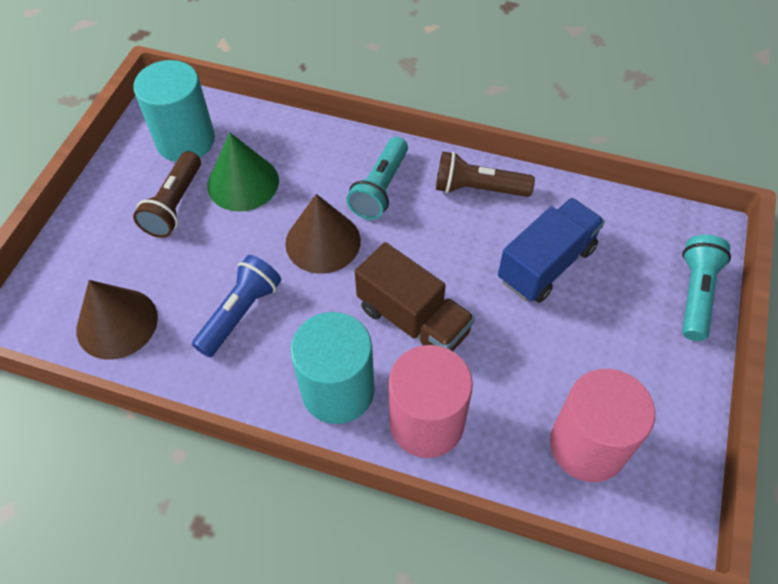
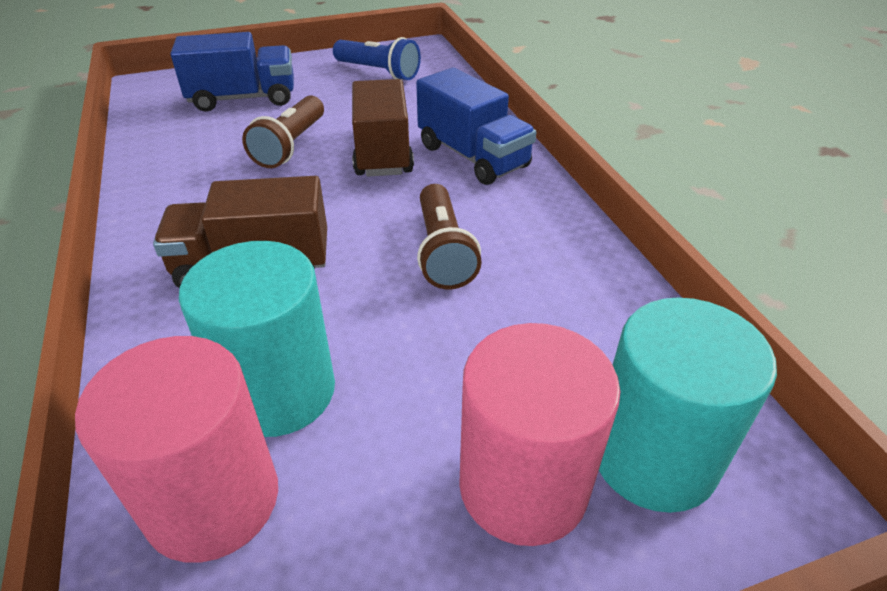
blue truck: 1 -> 2
brown cone: 2 -> 0
brown truck: 1 -> 2
green cone: 1 -> 0
turquoise flashlight: 2 -> 0

